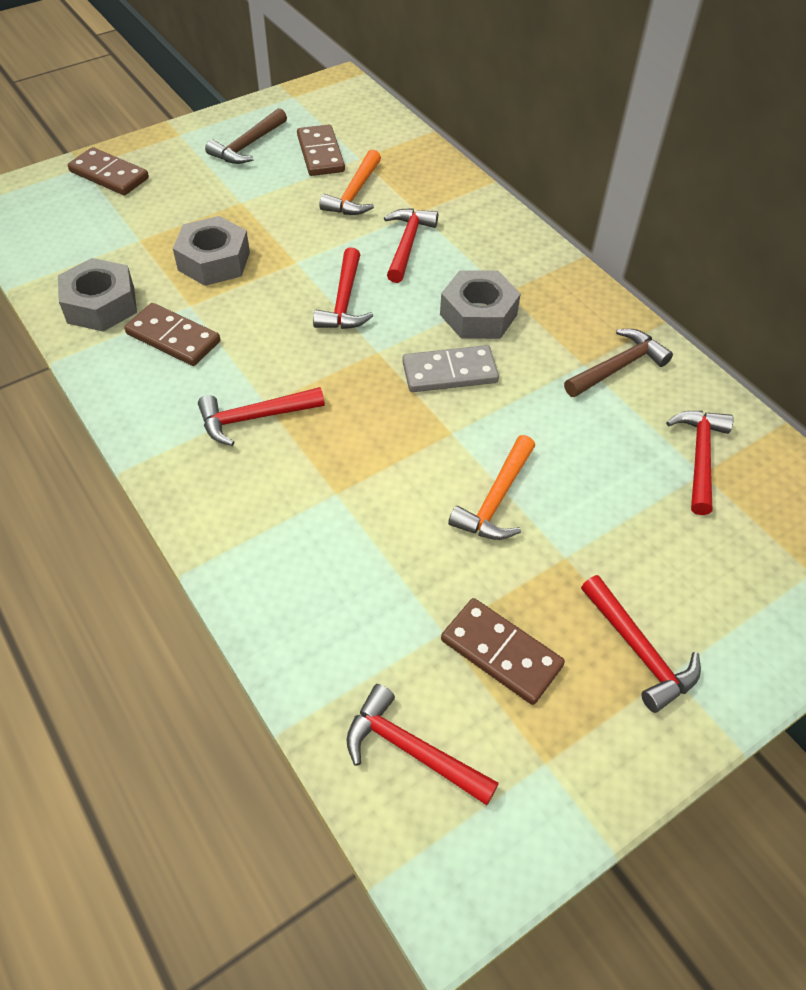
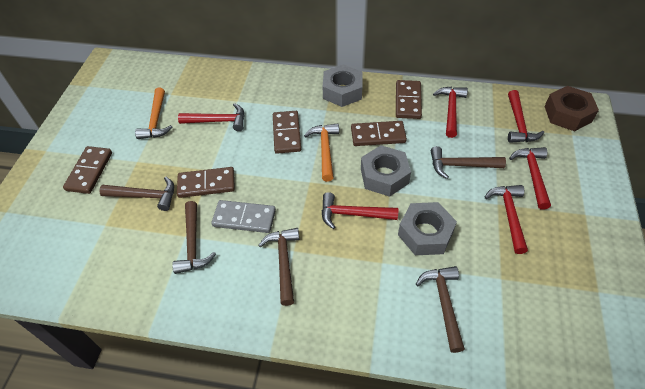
brown domino: 4 -> 5
brown hammer: 2 -> 5
brown nut: 0 -> 1

